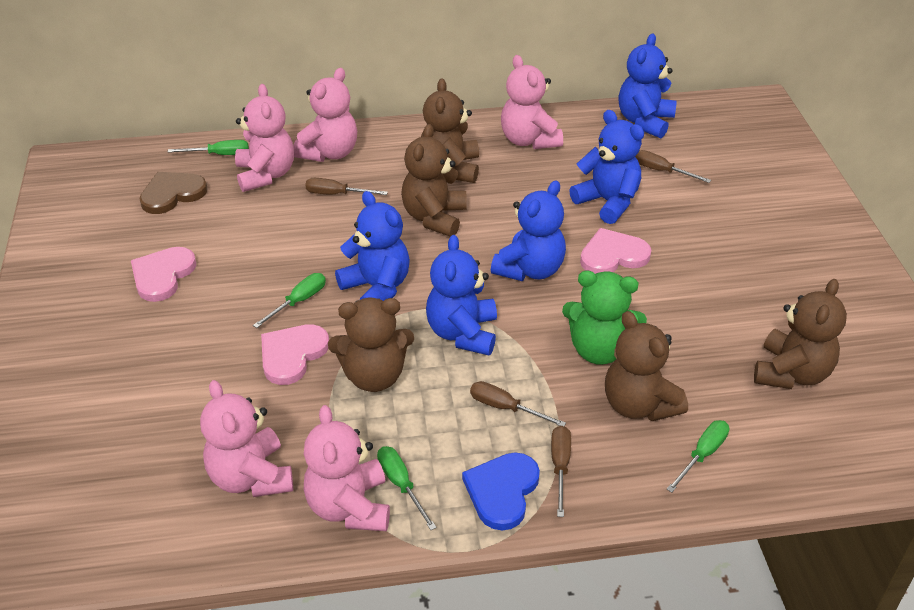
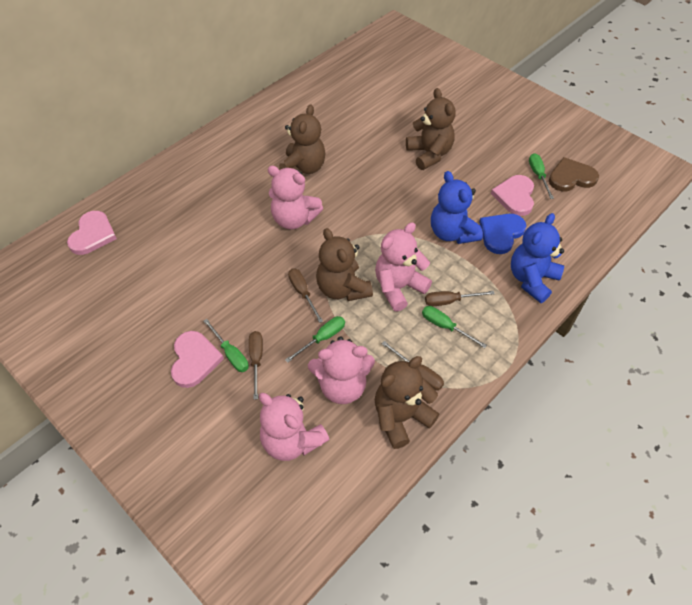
blue teddy bear: 5 -> 2
brown teddy bear: 5 -> 4
green teddy bear: 1 -> 0
pink teddy bear: 5 -> 4

